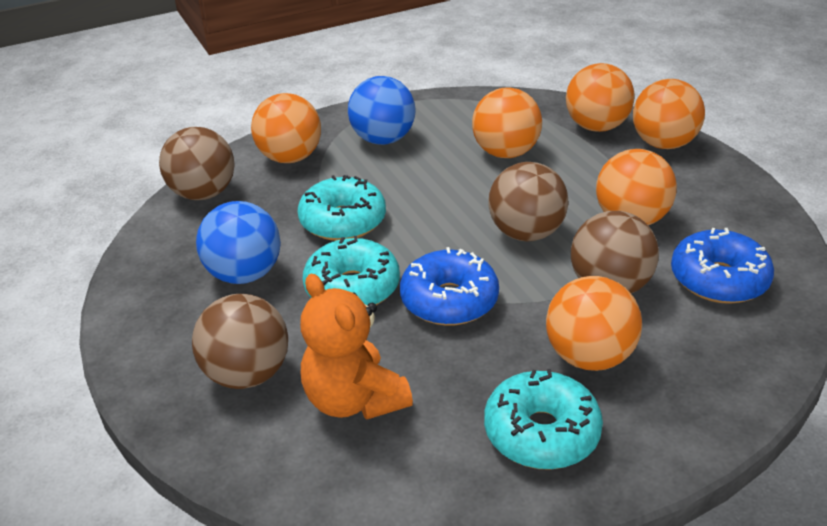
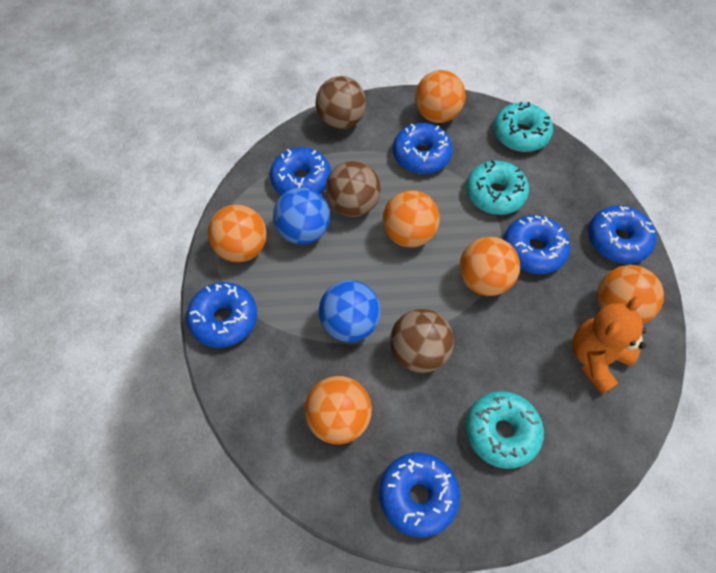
blue donut: 2 -> 6
brown ball: 4 -> 3

